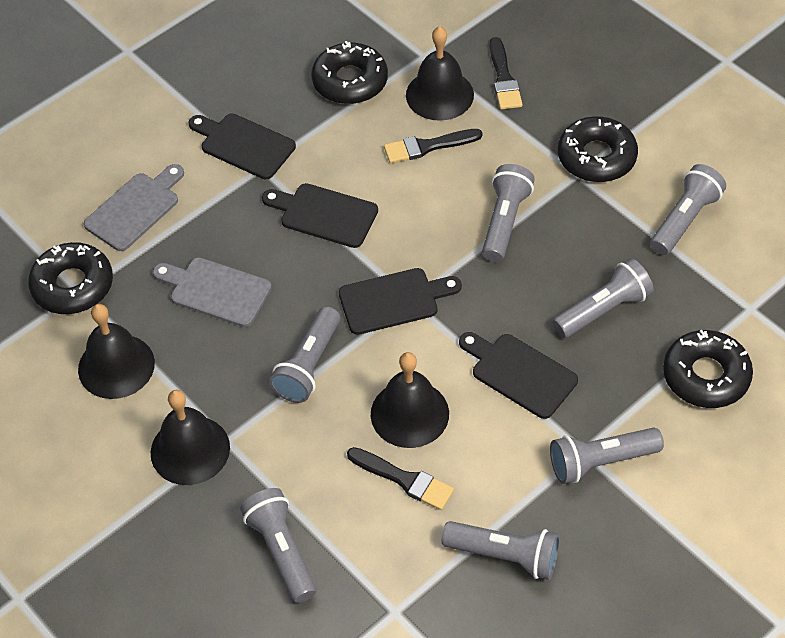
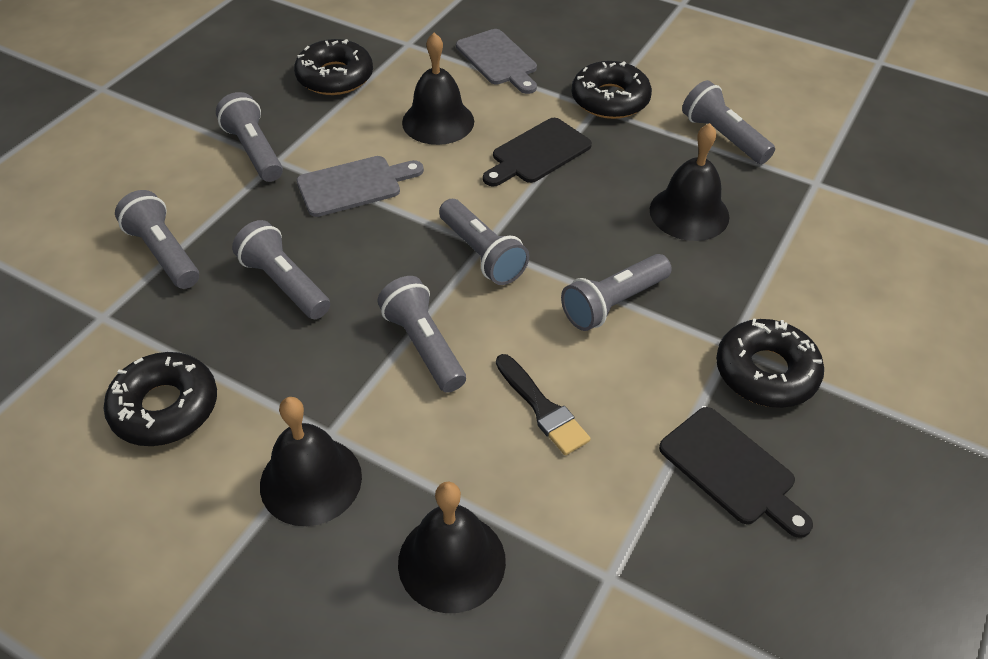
black brush: 3 -> 1
black cutting board: 4 -> 2

